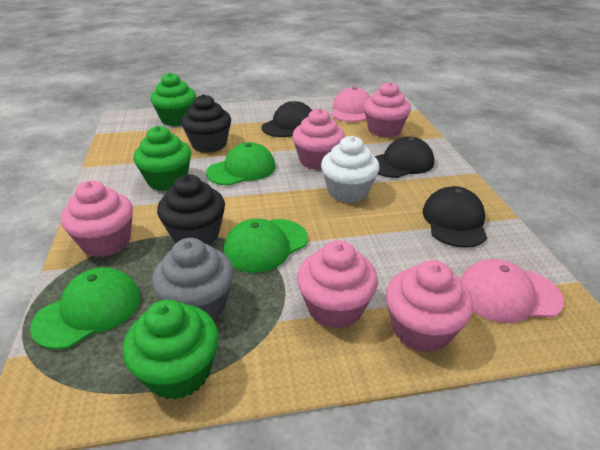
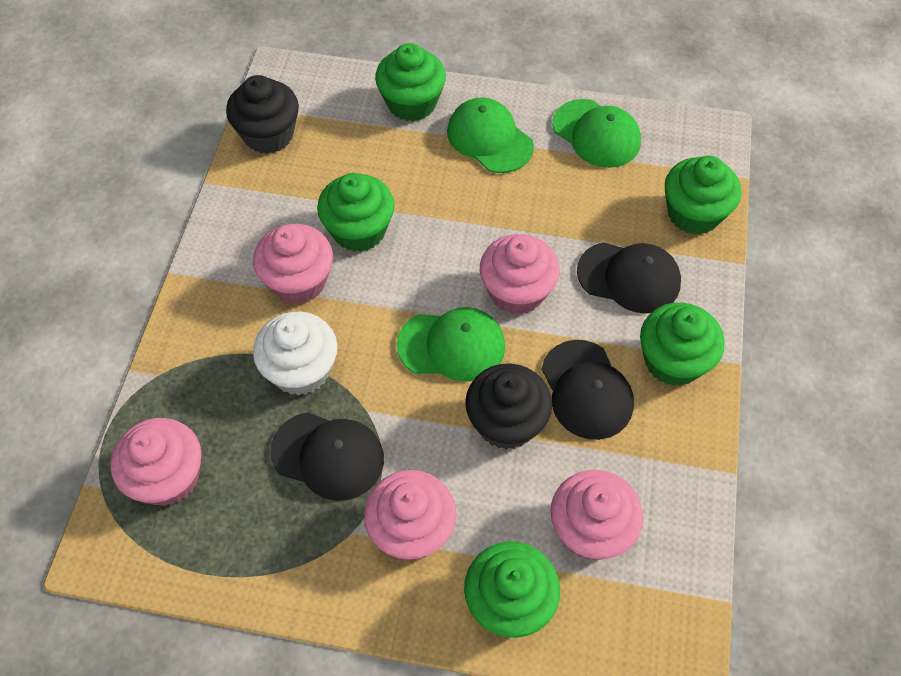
green cupcake: 3 -> 5
grey cupcake: 1 -> 0
pink cap: 2 -> 0

